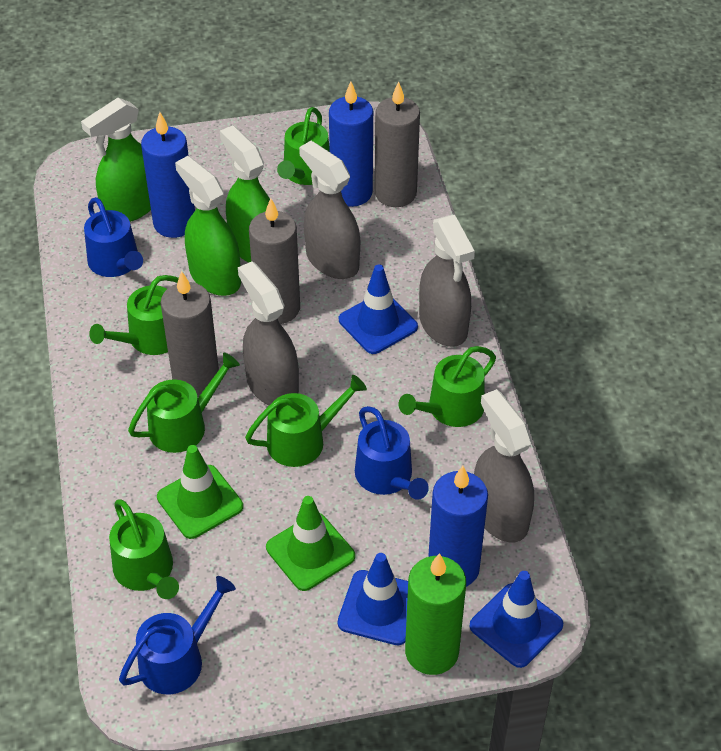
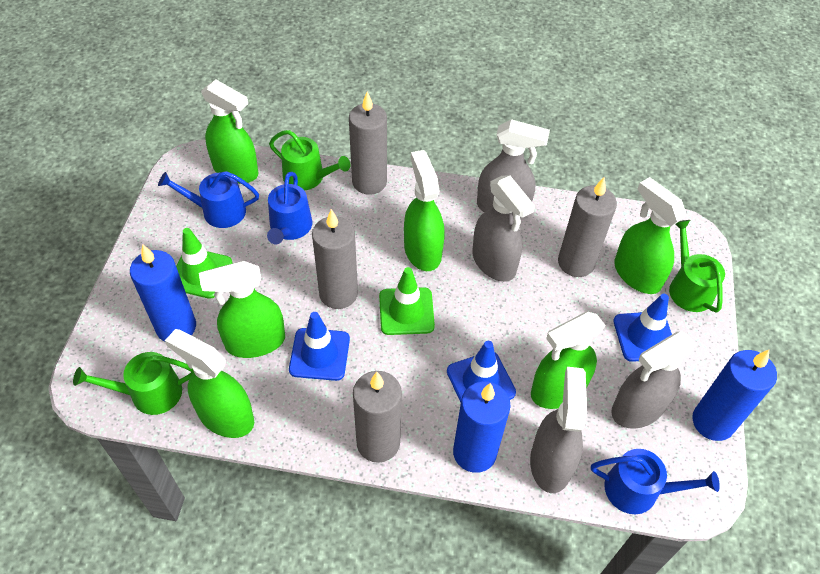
green candle: 1 -> 0
green spray bottle: 3 -> 6
green watering can: 6 -> 3
grey candle: 3 -> 4

